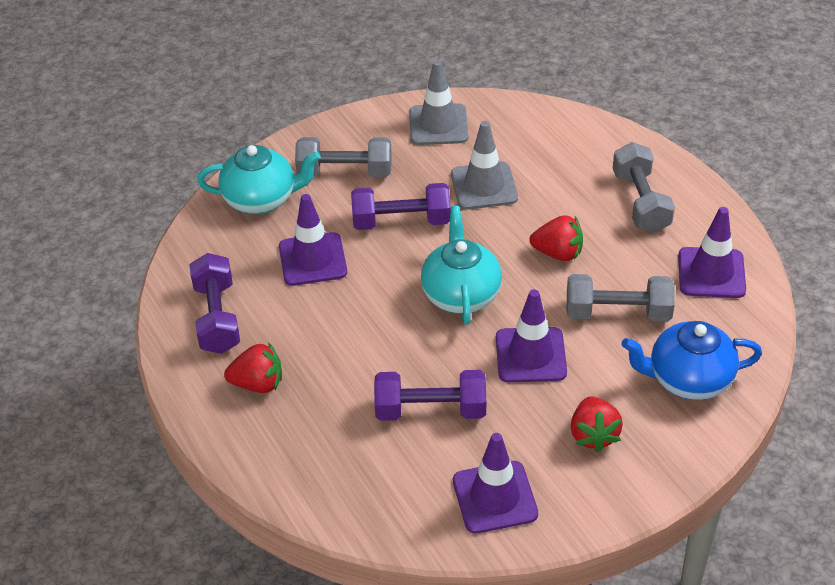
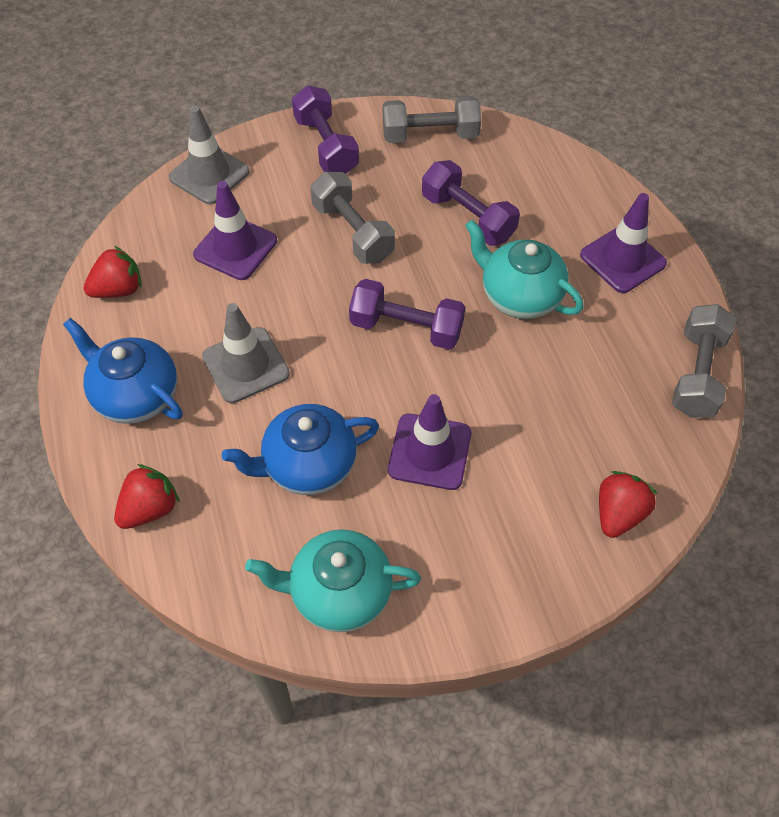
blue teapot: 1 -> 2
purple traffic cone: 4 -> 3

